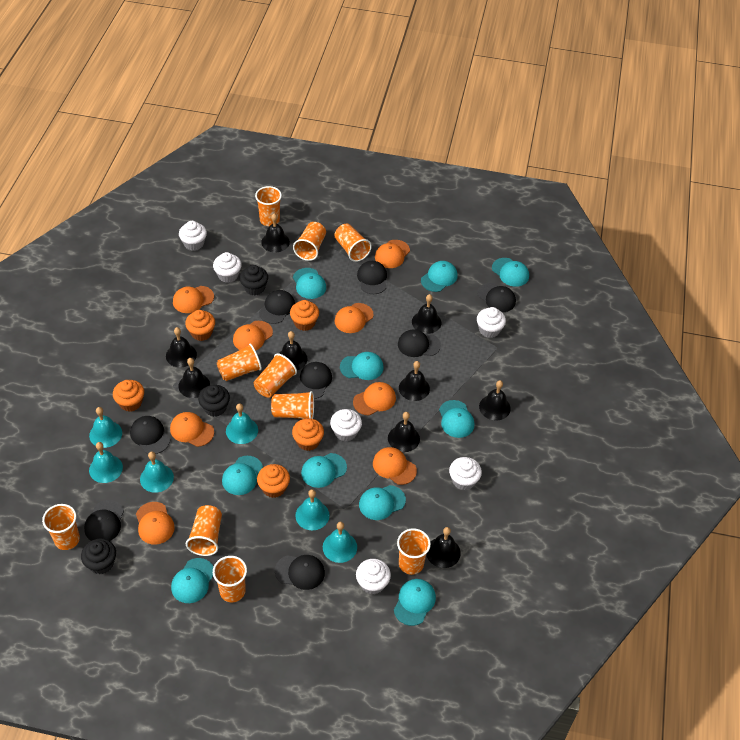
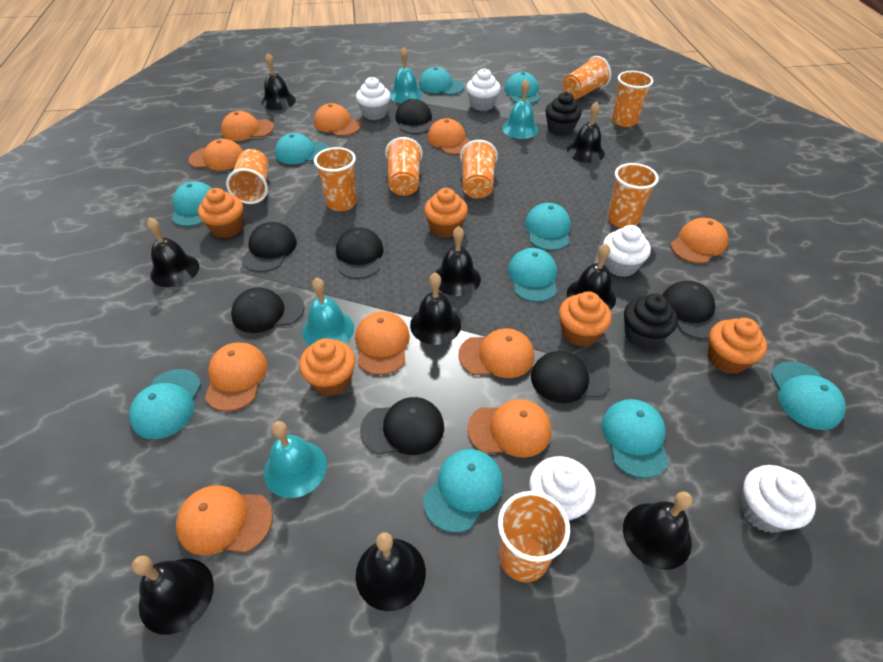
black cap: 8 -> 7
black cupcake: 3 -> 2
orange cap: 8 -> 10
orange cup: 10 -> 8
turquoise bell: 6 -> 4
white cupcake: 6 -> 5

